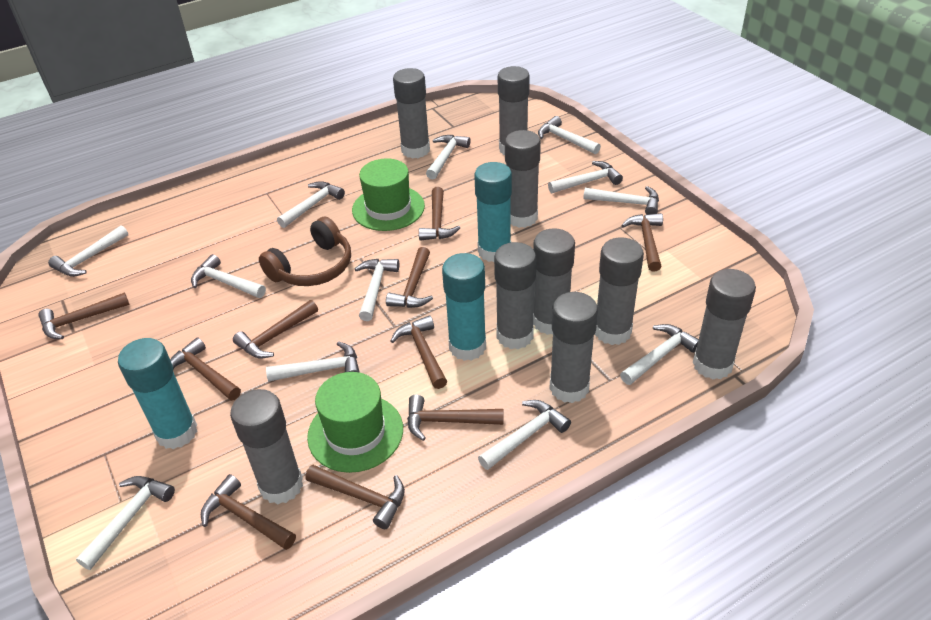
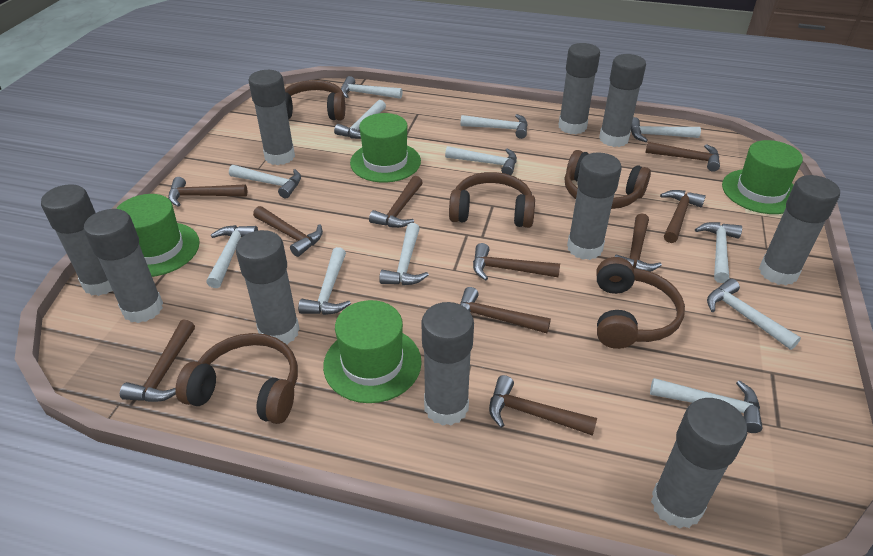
brown headphones: 1 -> 5
green hat: 2 -> 4
grey glue stick: 9 -> 10
turquoise glue stick: 3 -> 0

